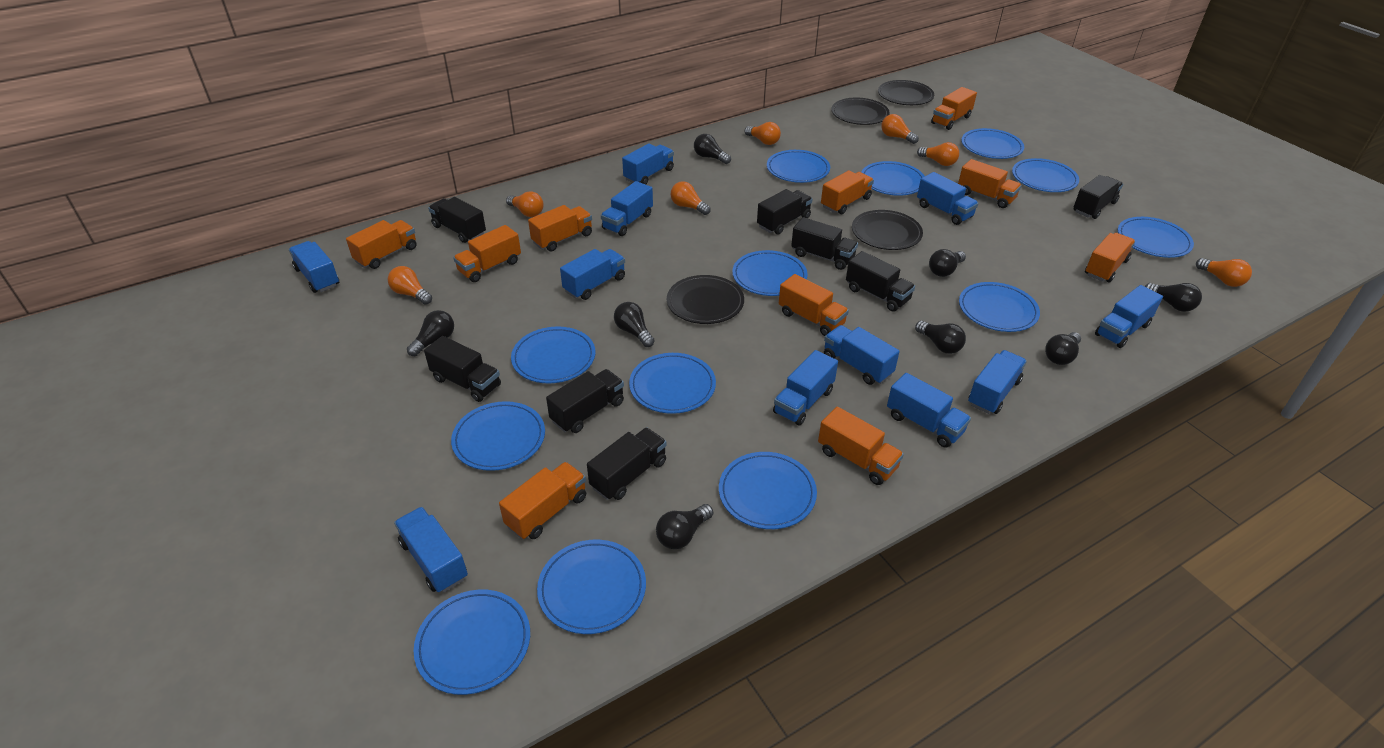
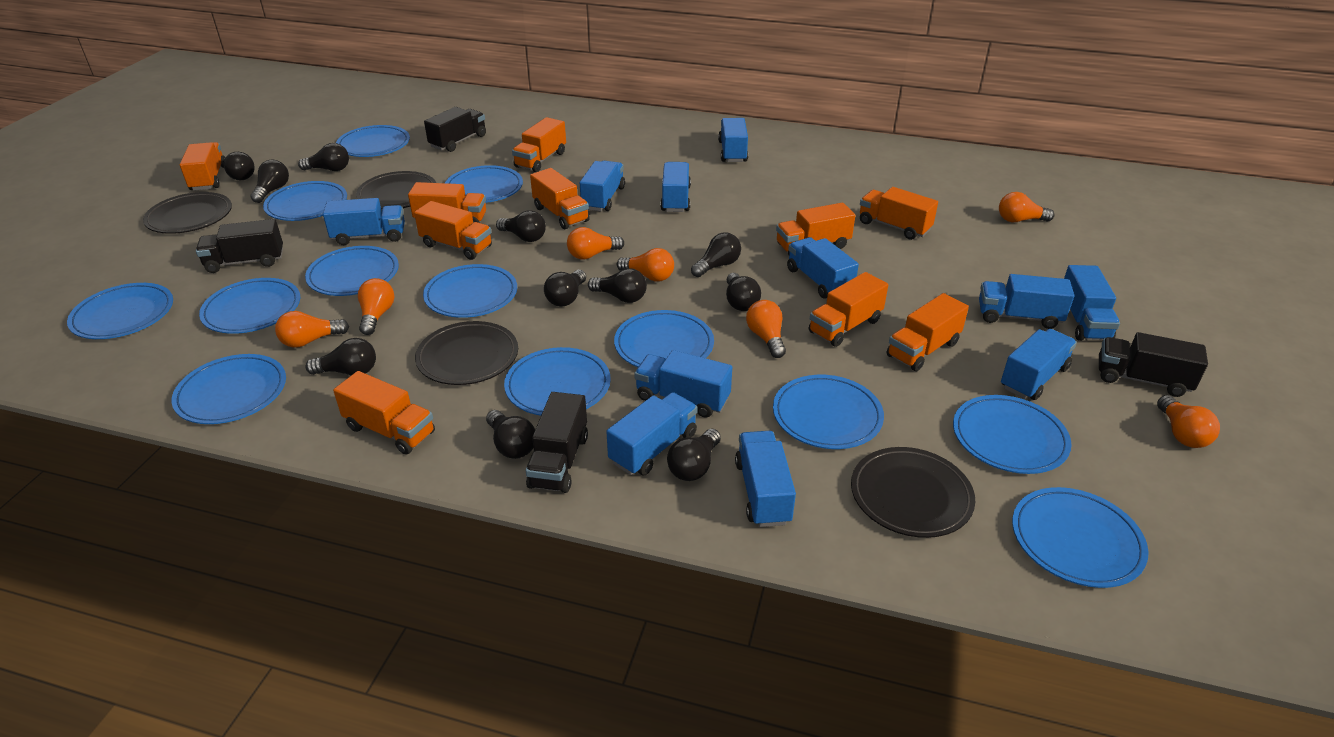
black light bulb: 8 -> 11
black truck: 8 -> 4

